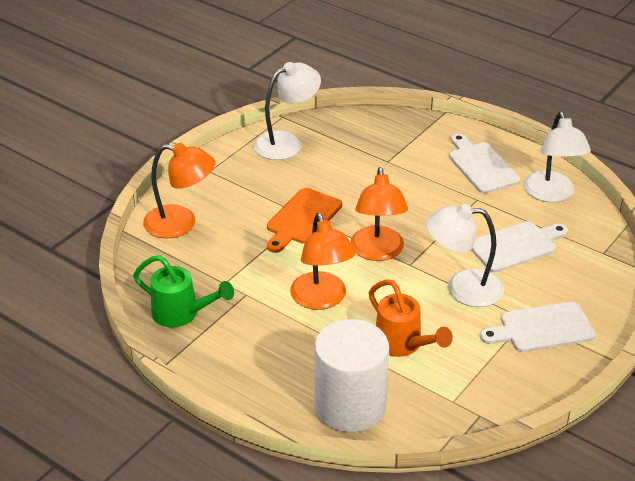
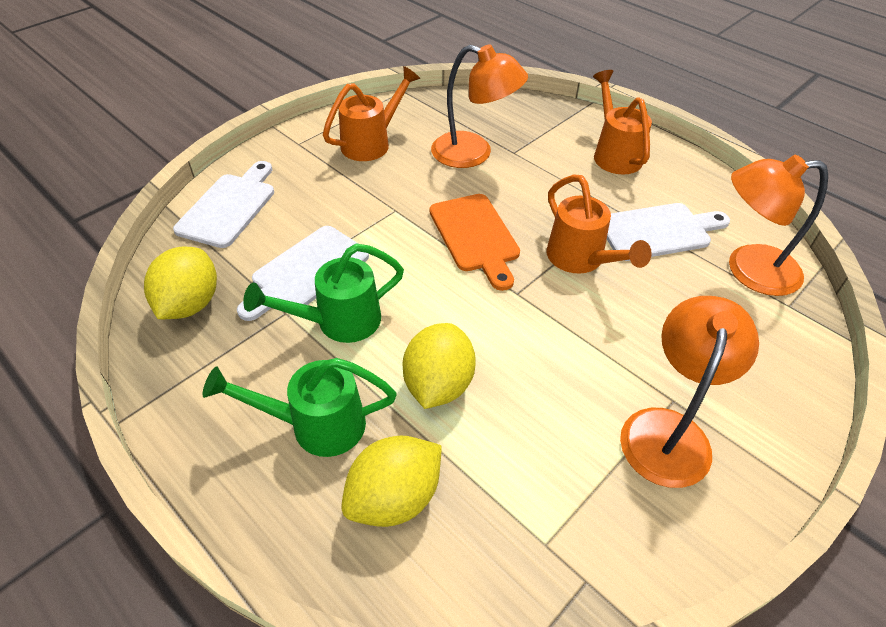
green watering can: 1 -> 2
orange watering can: 1 -> 3
white cylinder: 1 -> 0
white lamp: 3 -> 0
yellow lemon: 0 -> 3

